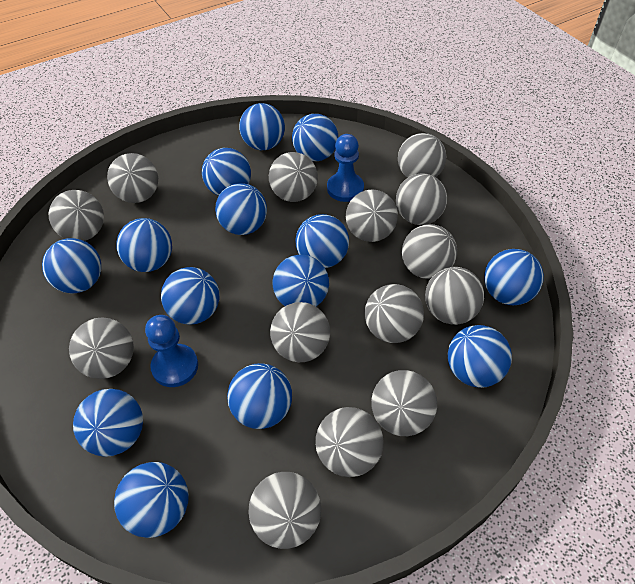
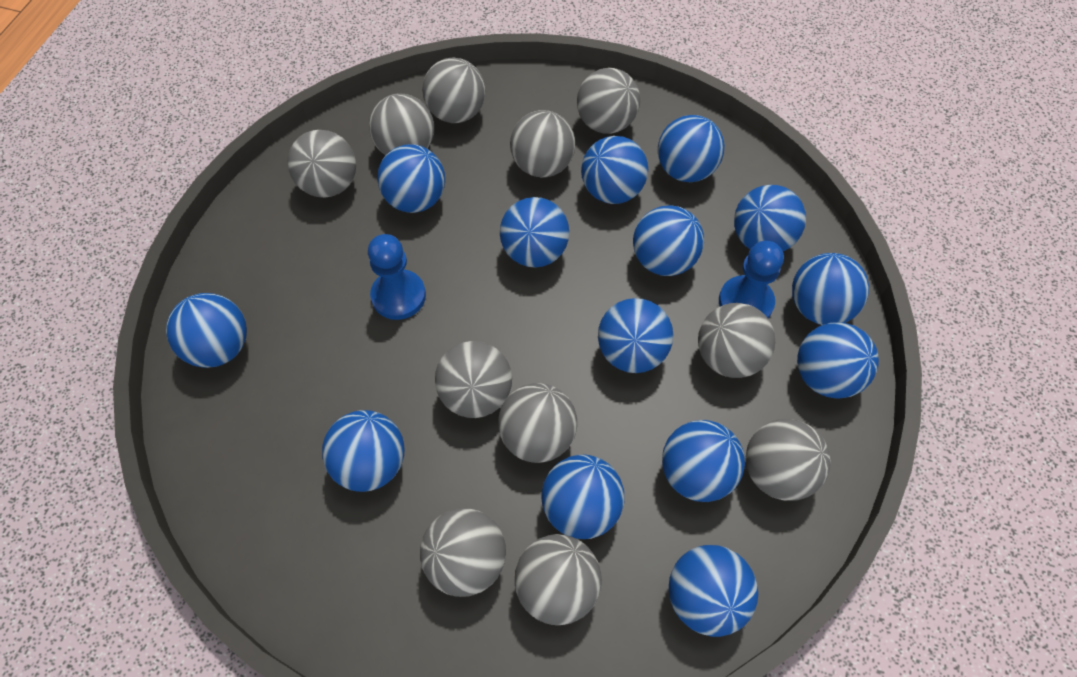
grey ball: 14 -> 11

